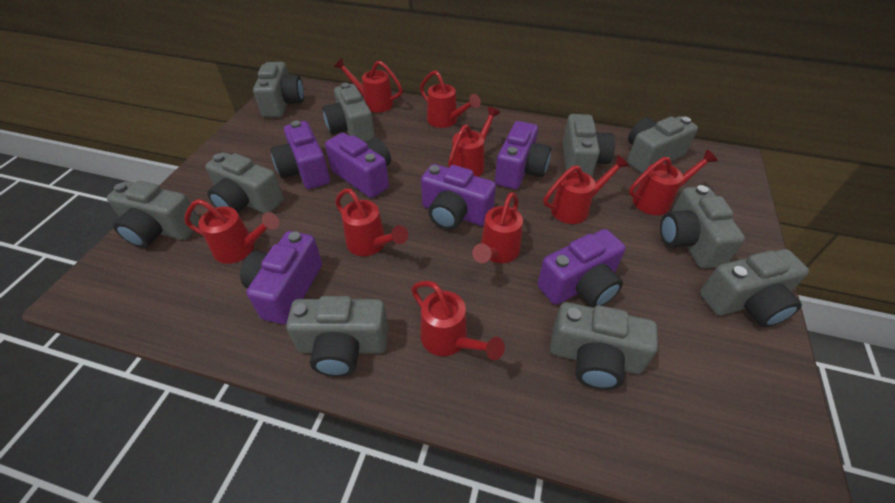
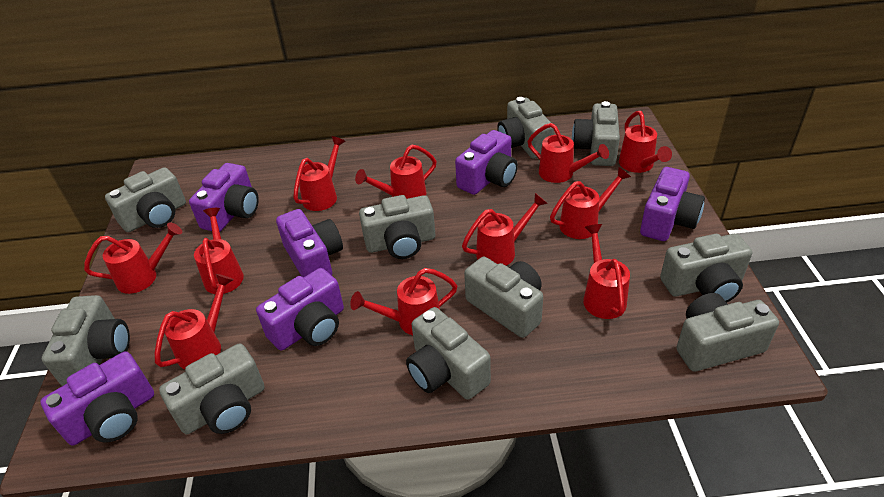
red watering can: 9 -> 11

